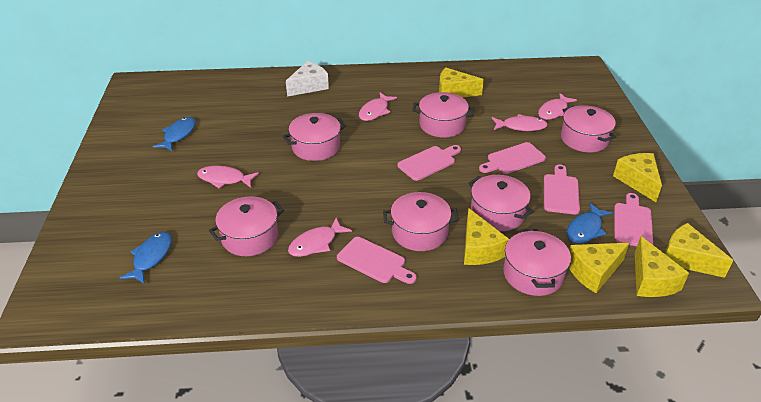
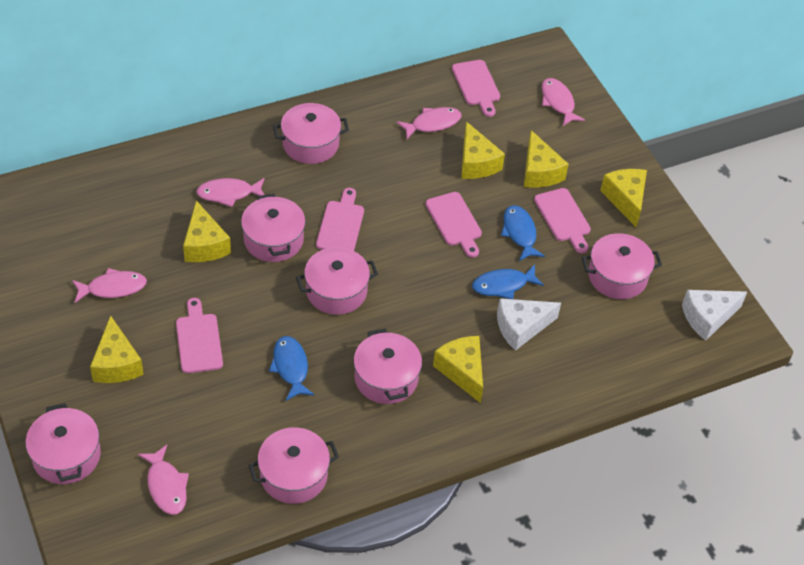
white cheese: 1 -> 2

